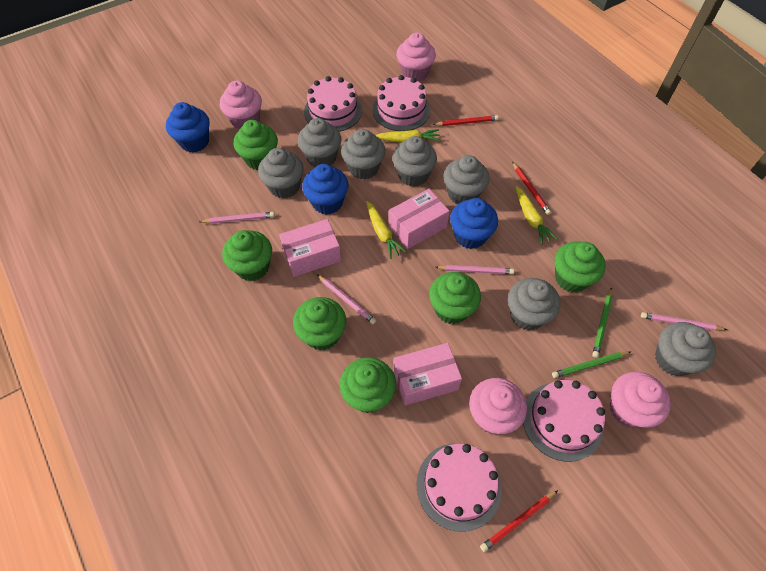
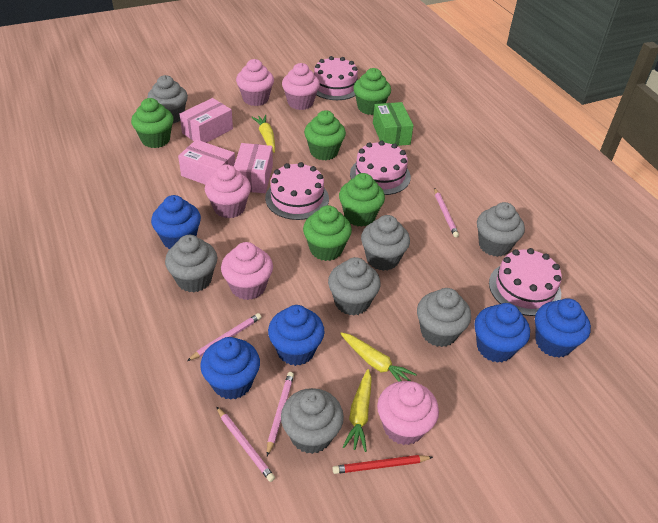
blue cupcake: 3 -> 5
green box: 0 -> 1
green cupcake: 6 -> 5
green pencil: 2 -> 0
pink cupcake: 4 -> 5
red pencil: 3 -> 1

